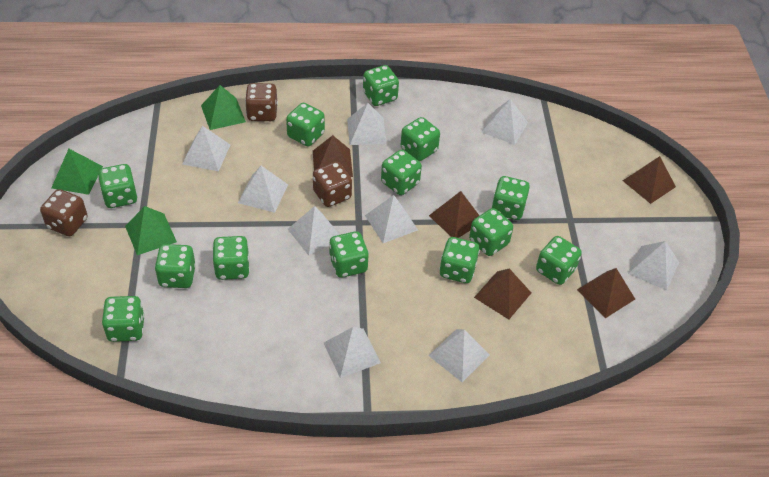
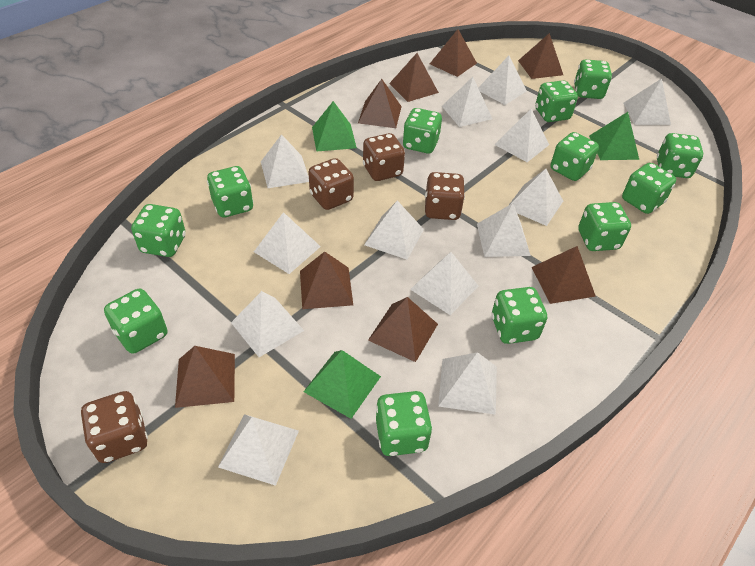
brown dice: 3 -> 4
brown pyramid: 5 -> 8
green dice: 13 -> 12
white pyramid: 9 -> 13

